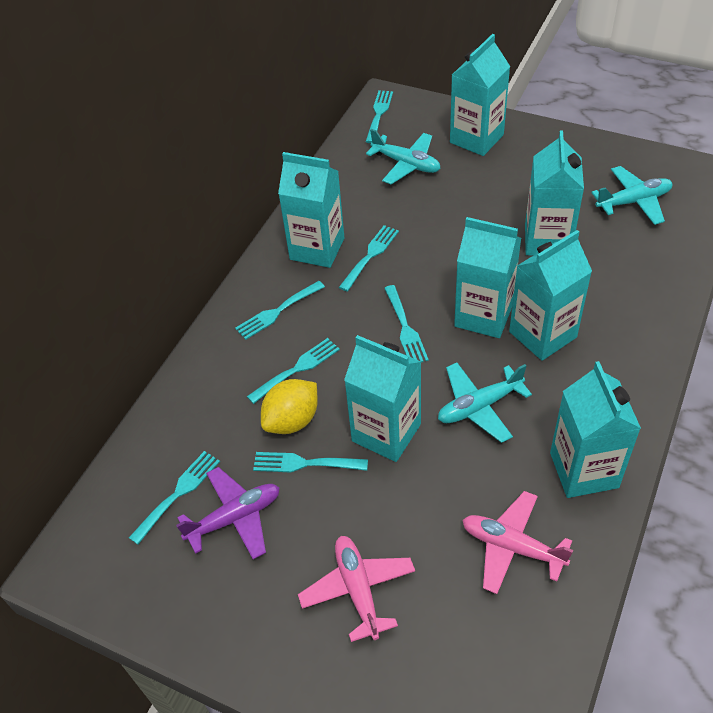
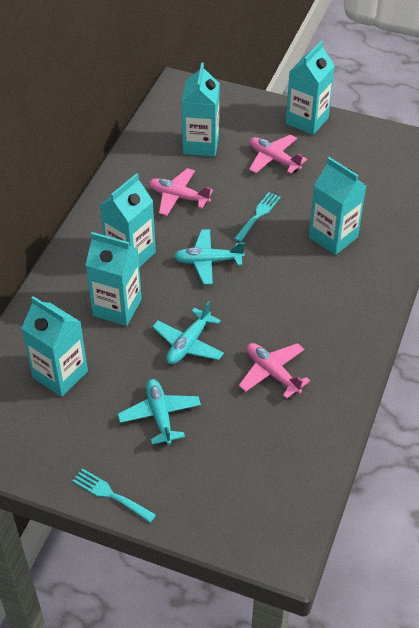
pink plane: 2 -> 3
purple plane: 1 -> 0
turquoise carton: 7 -> 6
turquoise fork: 7 -> 2
yellow lemon: 1 -> 0

